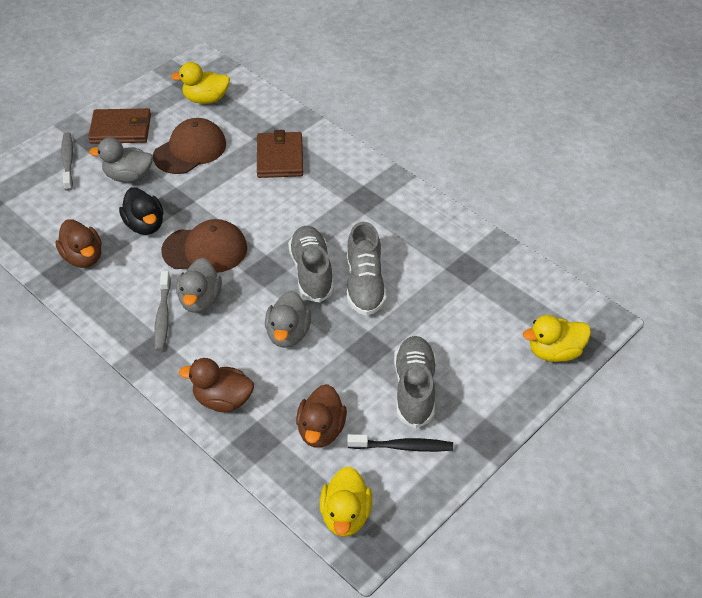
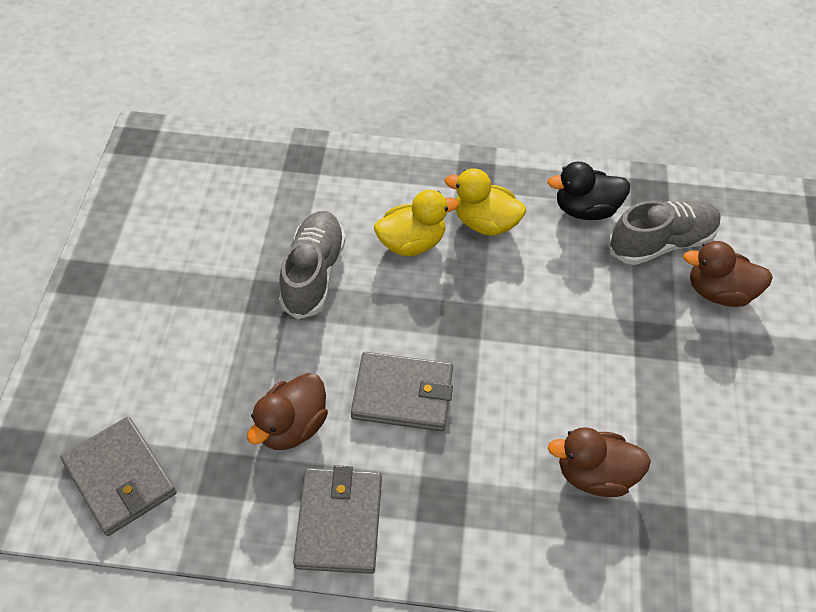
black toothbrush: 1 -> 0
brown cap: 2 -> 0
brown wallet: 2 -> 0
grey duck: 3 -> 0
grey shoe: 3 -> 2
grey toothbrush: 2 -> 0
grey wallet: 0 -> 3
yellow duck: 3 -> 2

